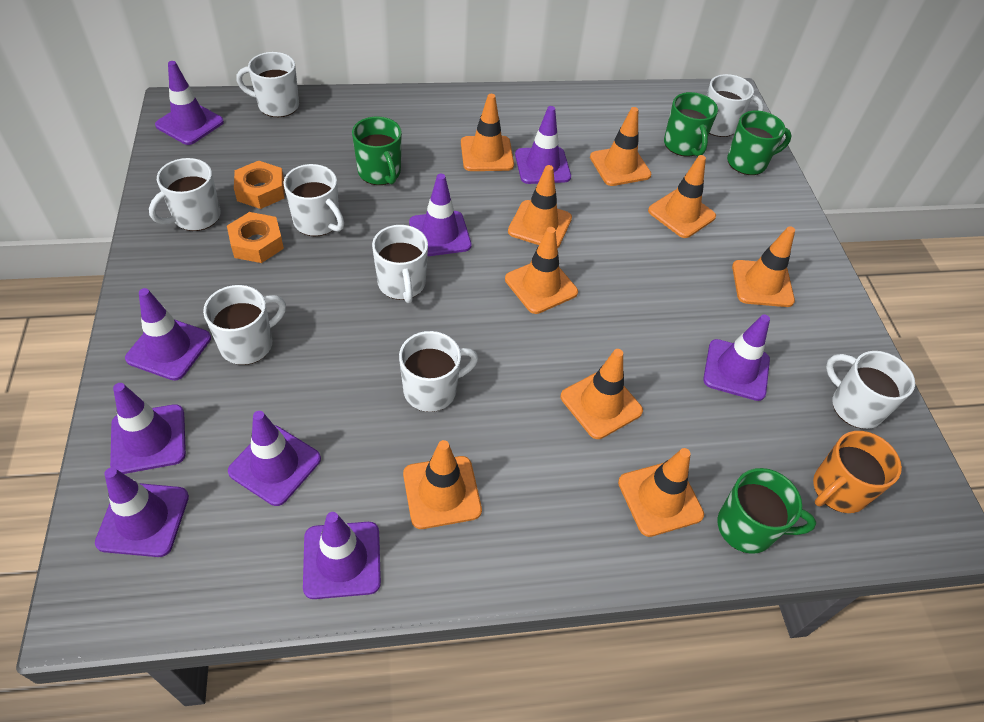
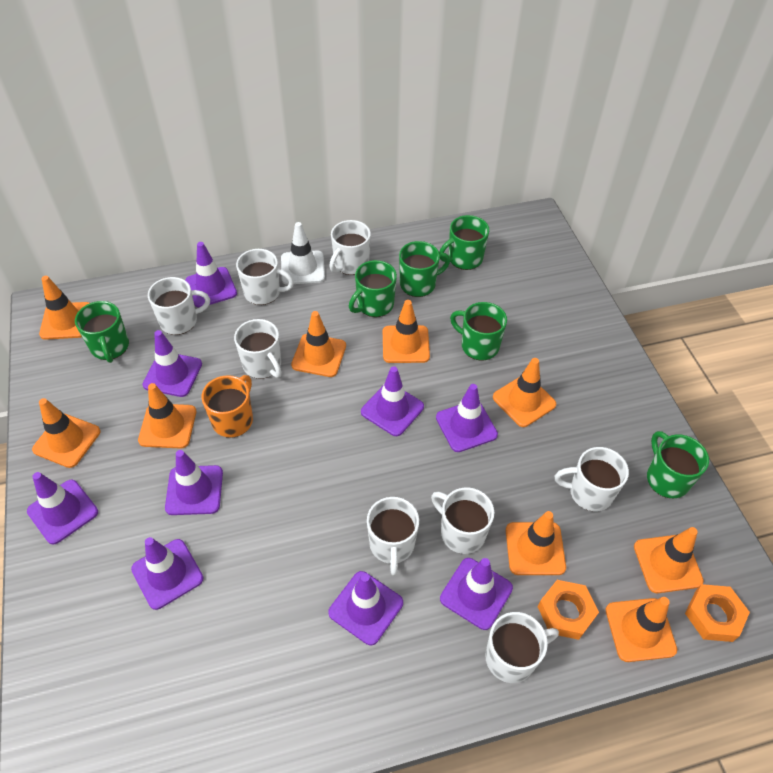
green mug: 4 -> 6
white traffic cone: 0 -> 1

